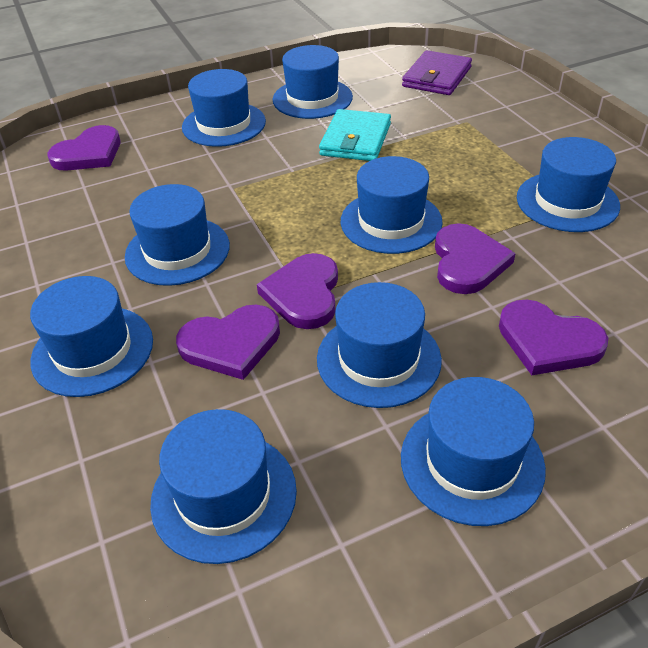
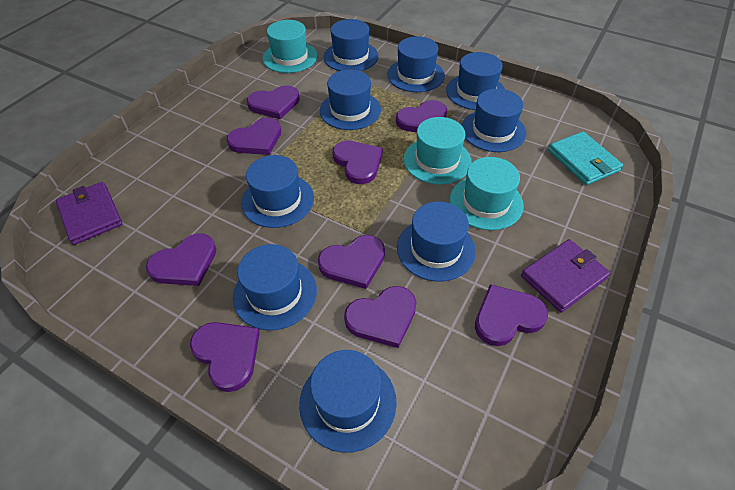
purple heart: 5 -> 9
purple wallet: 1 -> 2
turquoise hat: 0 -> 3

